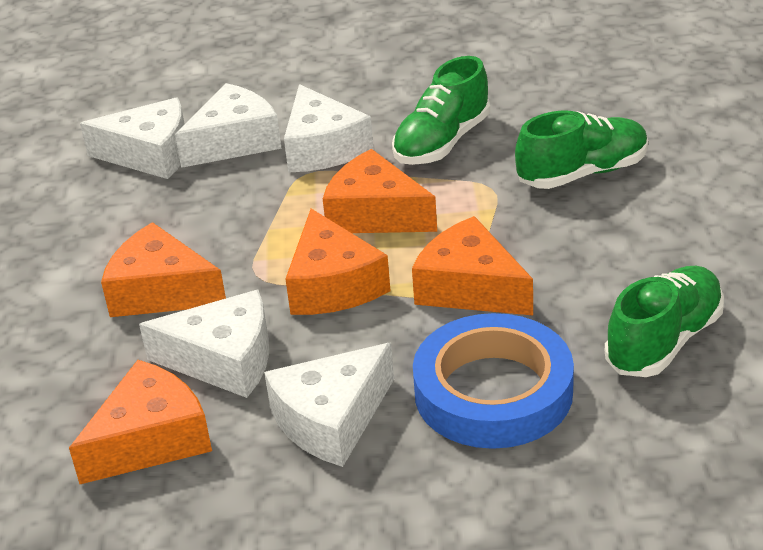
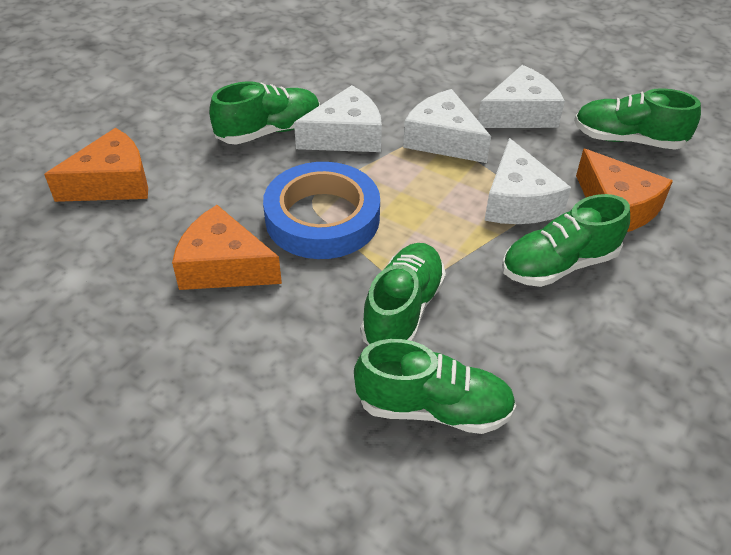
green shoe: 3 -> 5
orange cheese: 5 -> 3
white cheese: 5 -> 4

